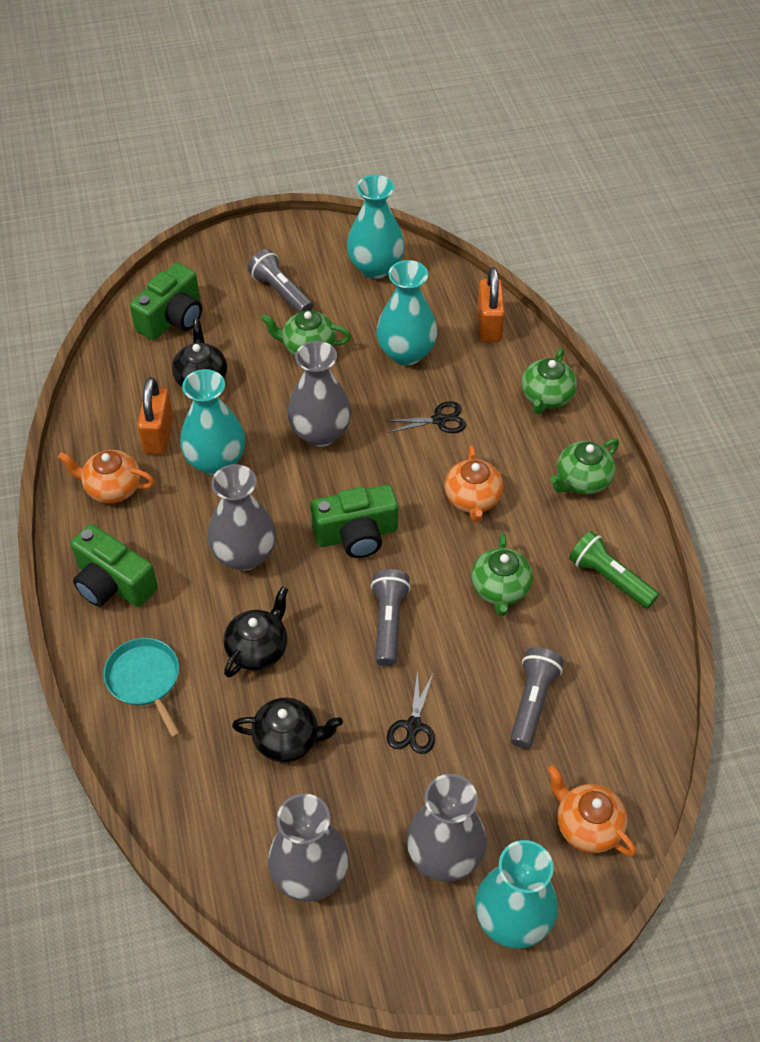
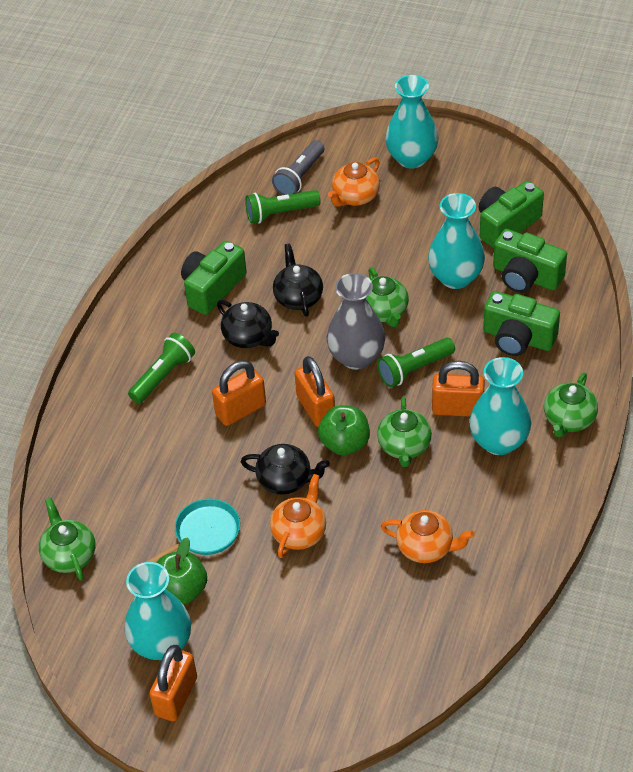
black scissors: 2 -> 0
green apple: 0 -> 2
green camera: 3 -> 4
green flashlight: 1 -> 3
grey flashlight: 3 -> 1
grey vase: 4 -> 1
orange padlock: 2 -> 4

